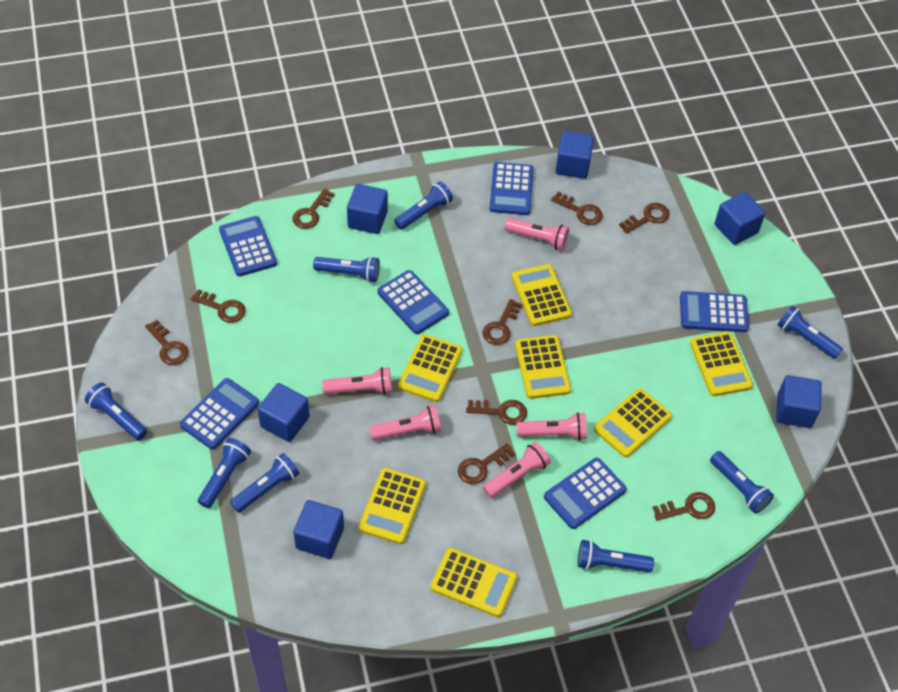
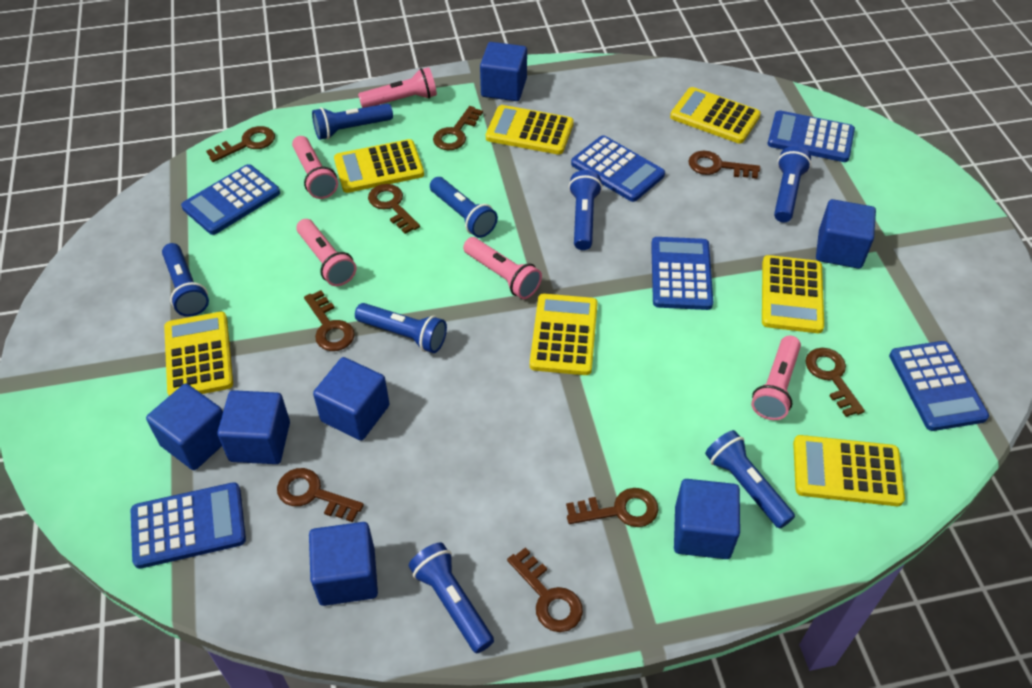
blue cube: 6 -> 7

